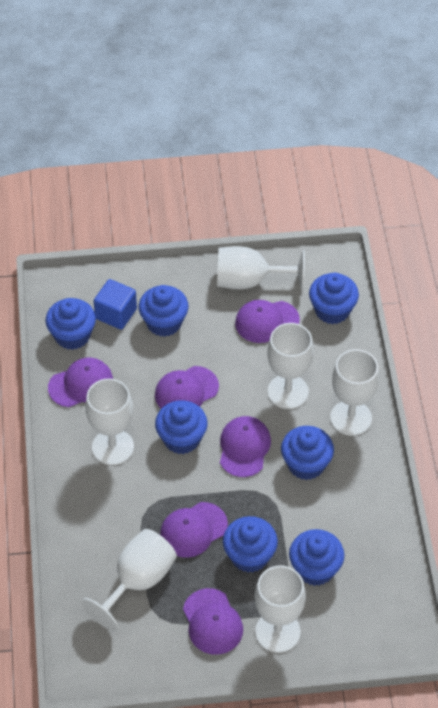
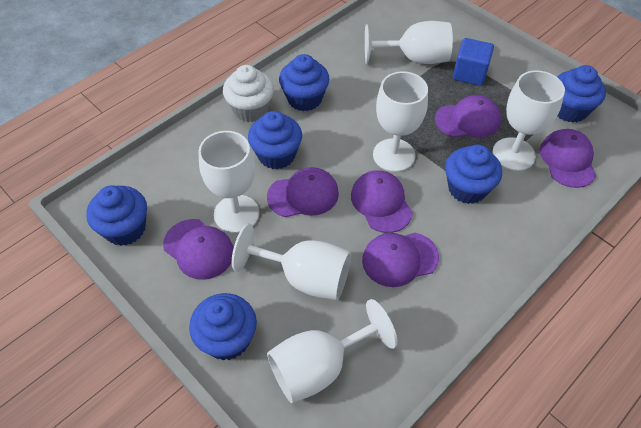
blue cupcake: 7 -> 6
white cupcake: 0 -> 1

